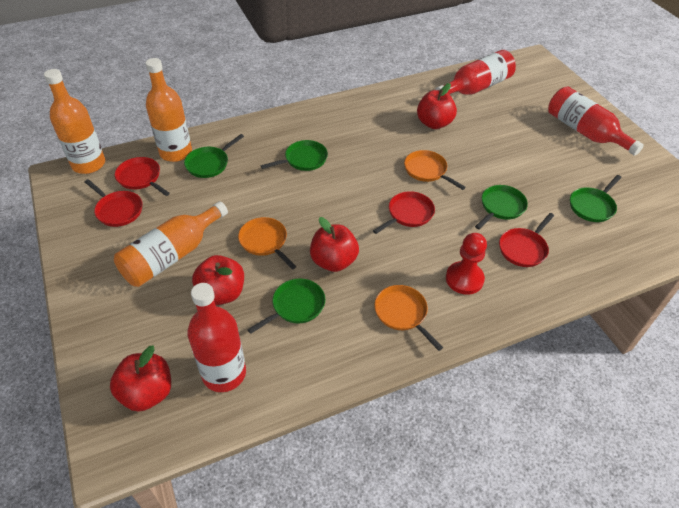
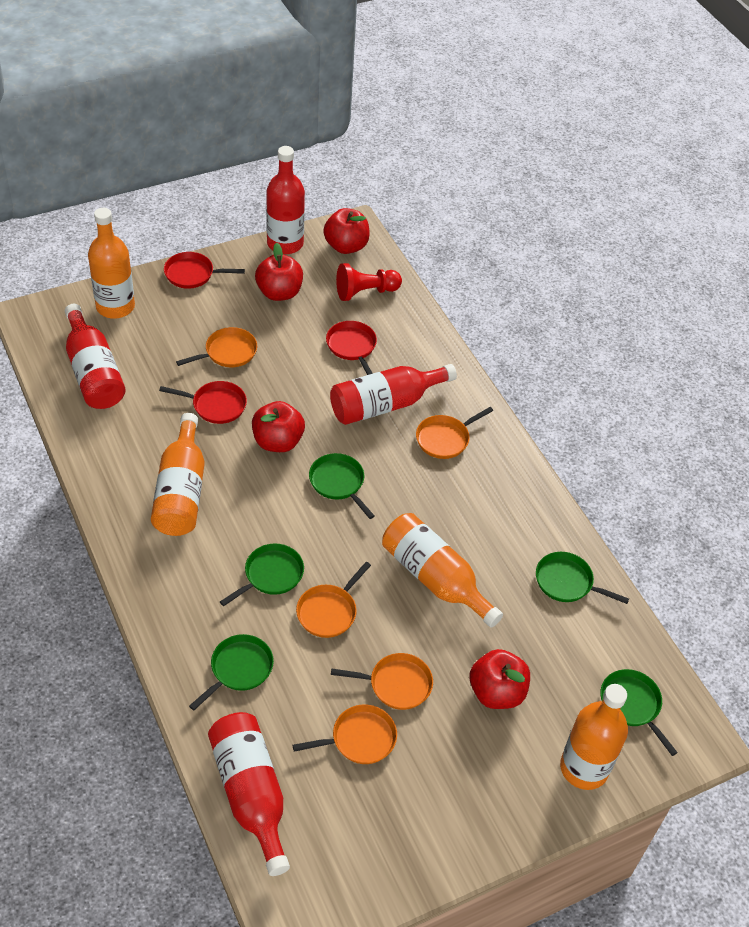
orange bottle: 3 -> 4
orange pan: 3 -> 5
red bottle: 3 -> 4
red pan: 4 -> 3

